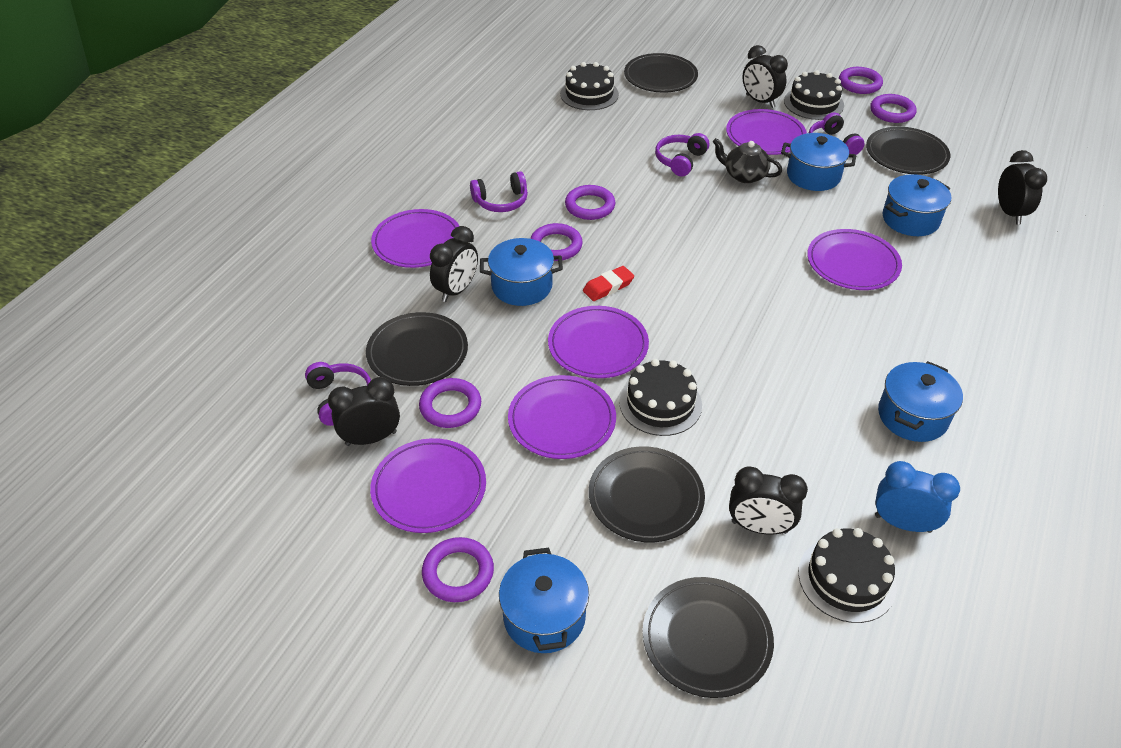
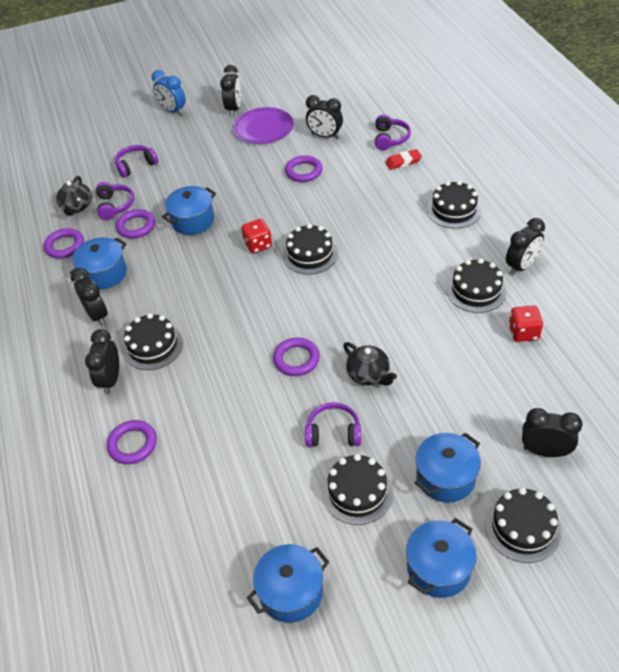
black cake: 4 -> 6
black clock: 5 -> 6
black plate: 5 -> 0
black teapot: 1 -> 2
purple plate: 6 -> 1
purple ring: 6 -> 5
red dice: 0 -> 2

